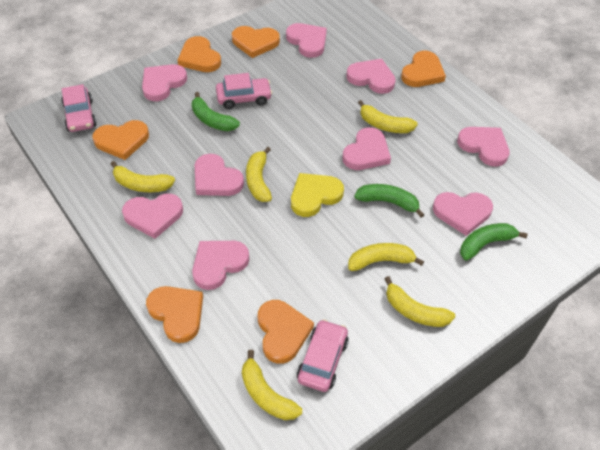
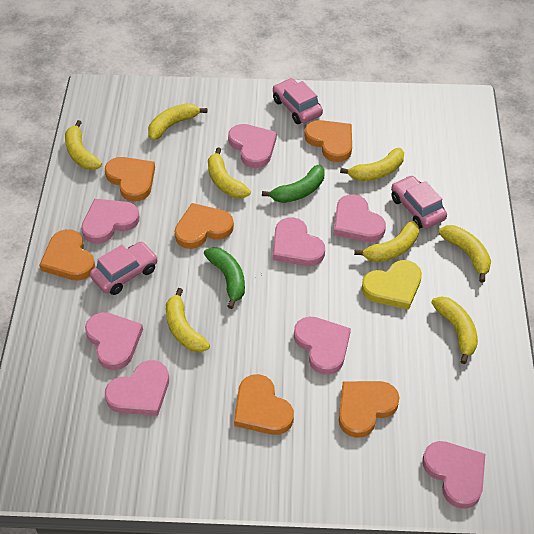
green banana: 3 -> 2
pink heart: 9 -> 8
yellow banana: 6 -> 8

